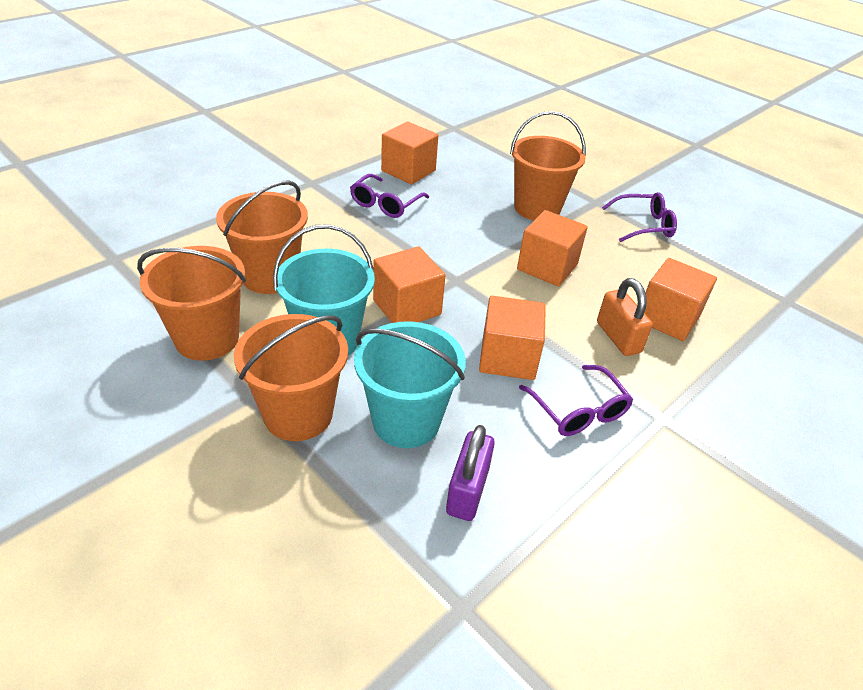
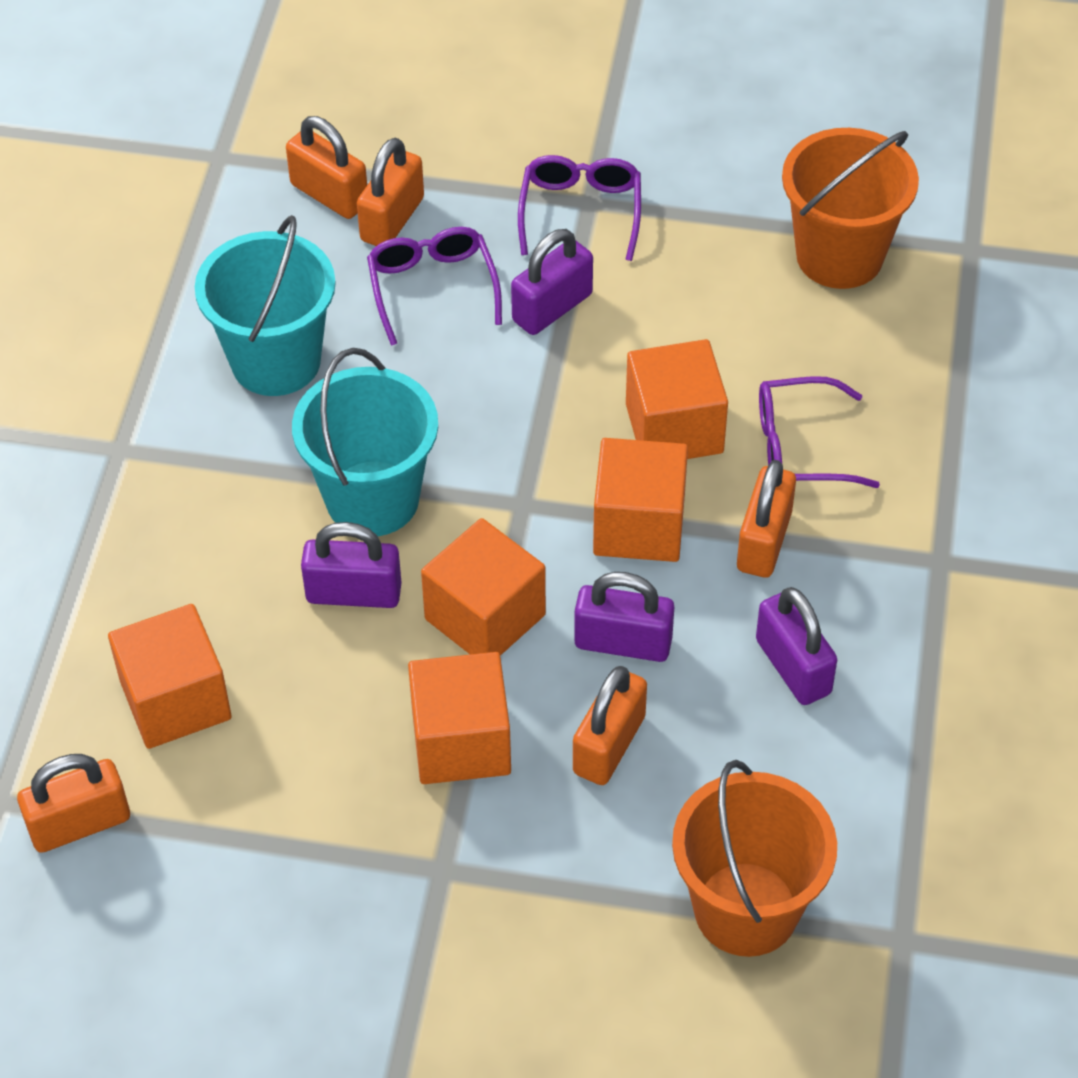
orange bucket: 4 -> 2
orange padlock: 1 -> 5
purple padlock: 1 -> 4

